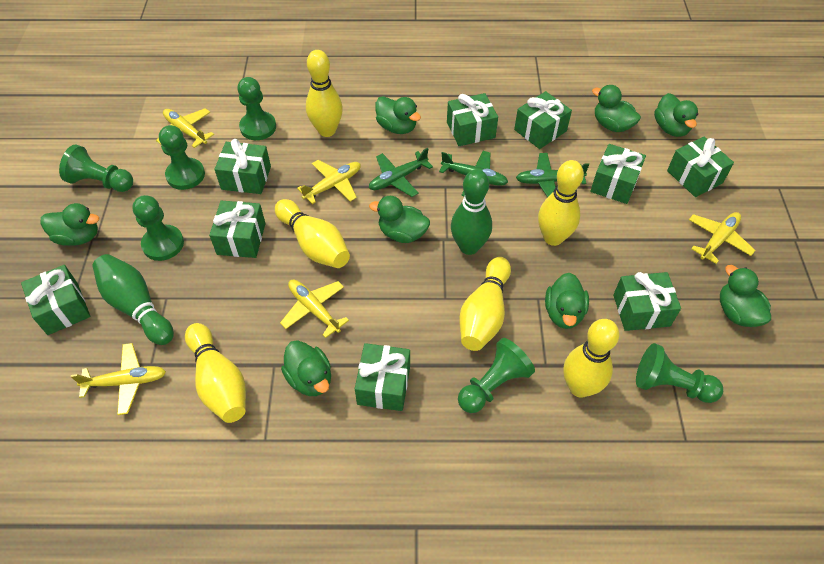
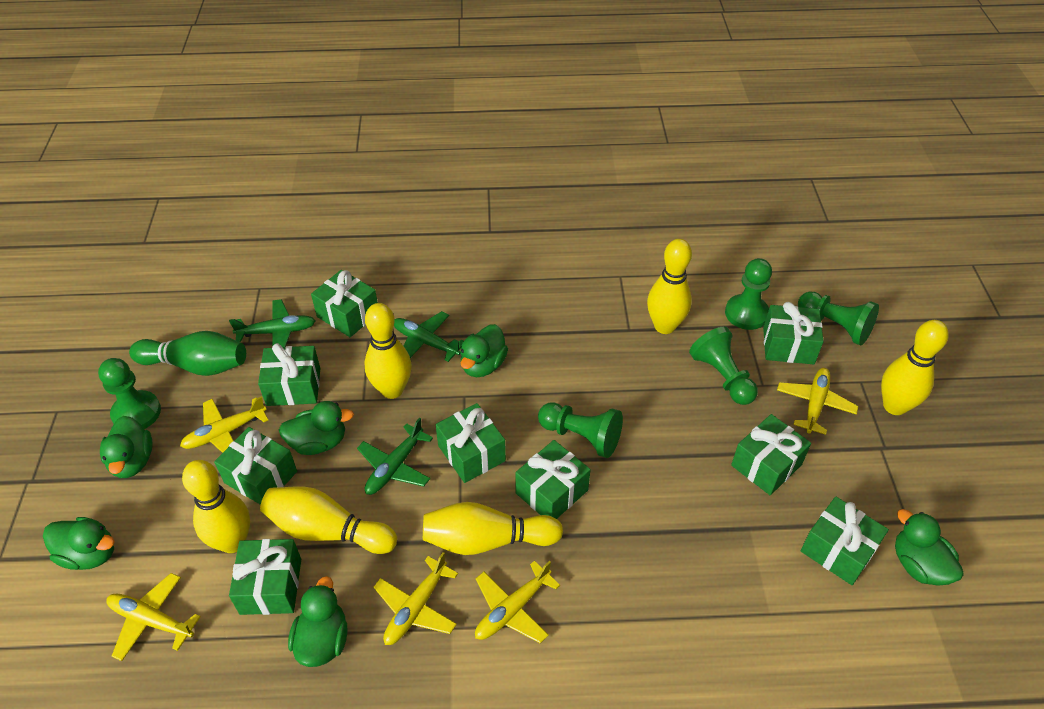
green bowling pin: 2 -> 1
green duck: 8 -> 6
green pawn: 6 -> 5

